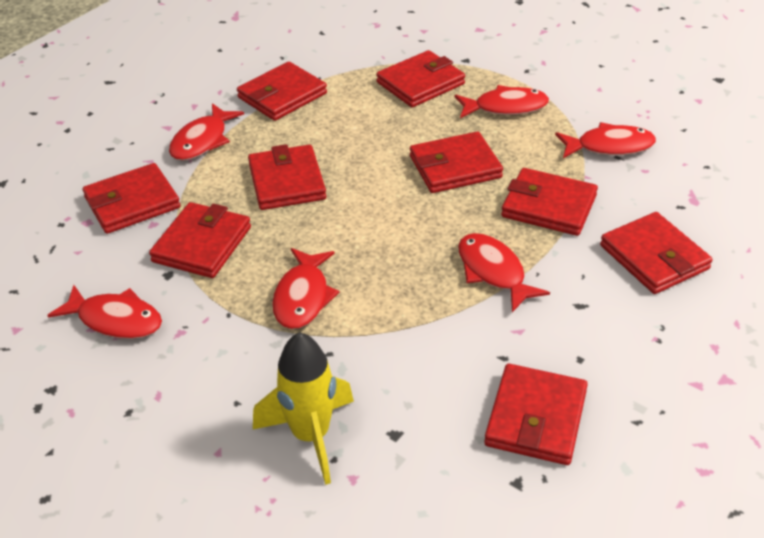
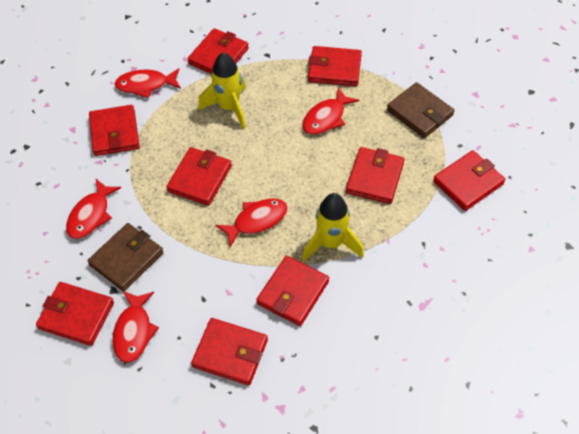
brown wallet: 0 -> 2
red fish: 6 -> 5
yellow rocket: 1 -> 2

